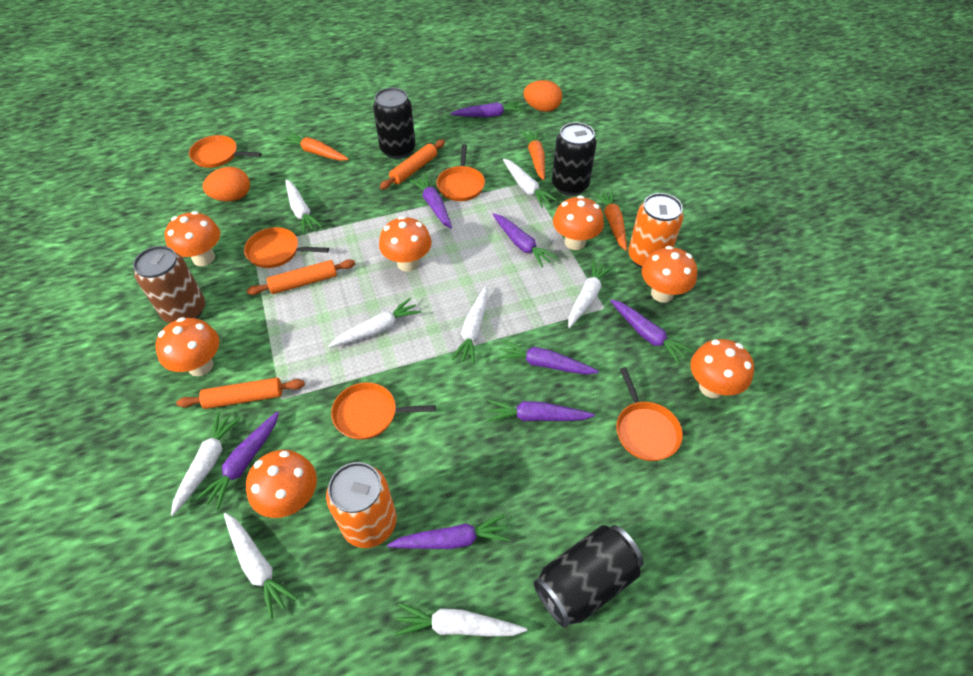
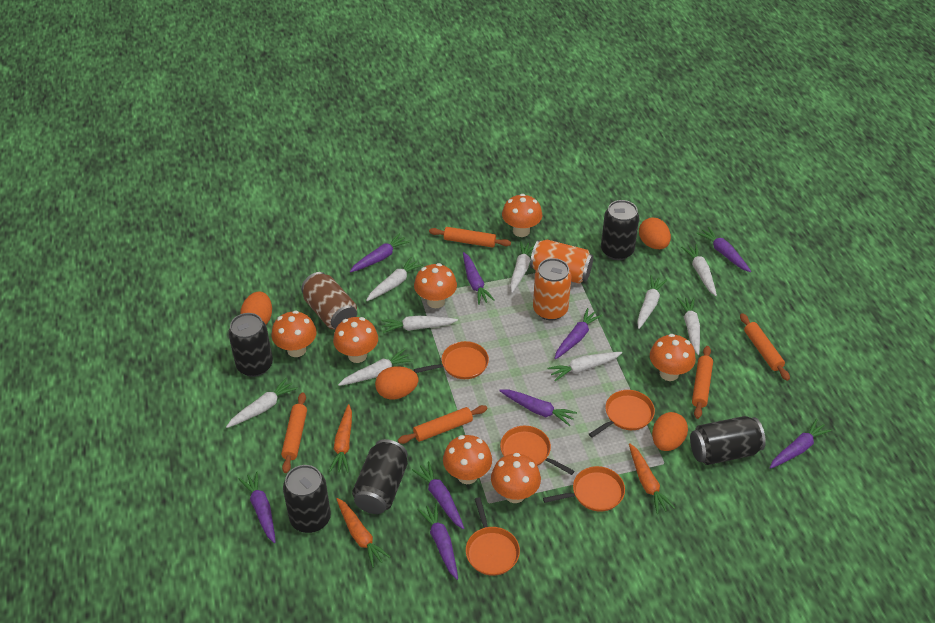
black can: 3 -> 5
orange egg: 2 -> 4
orange rolling pin: 3 -> 5
purple carrot: 8 -> 9
white carrot: 8 -> 9

